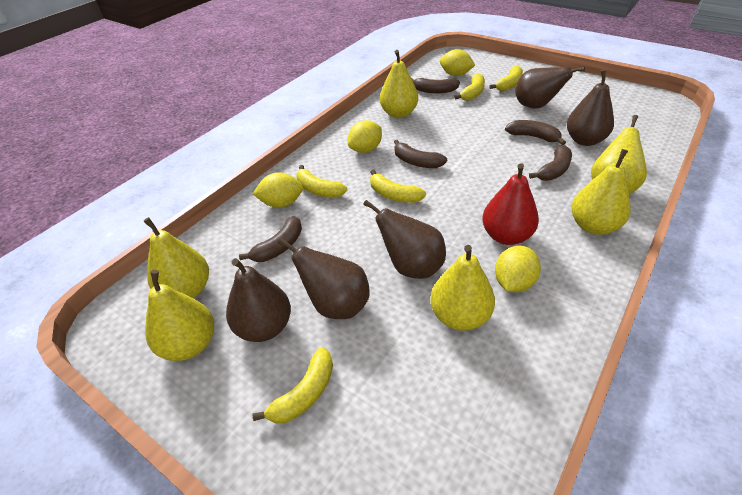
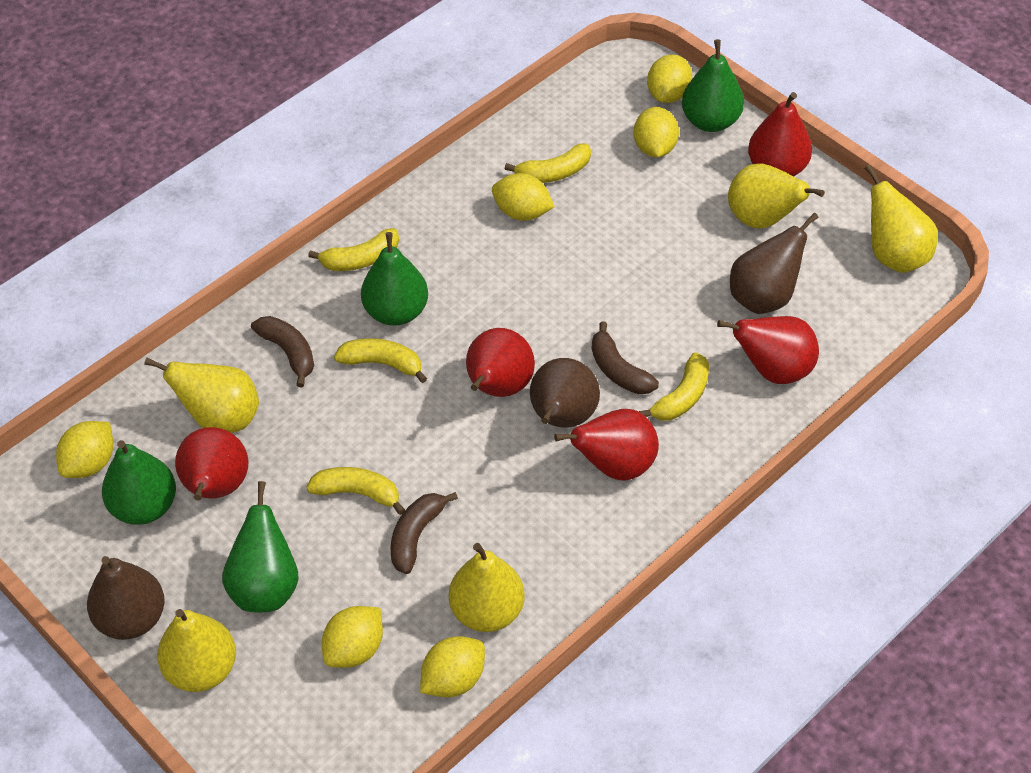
brown banana: 5 -> 3
brown pear: 5 -> 3
green pear: 0 -> 4
red pear: 1 -> 5
yellow lemon: 4 -> 6
yellow pear: 6 -> 5

